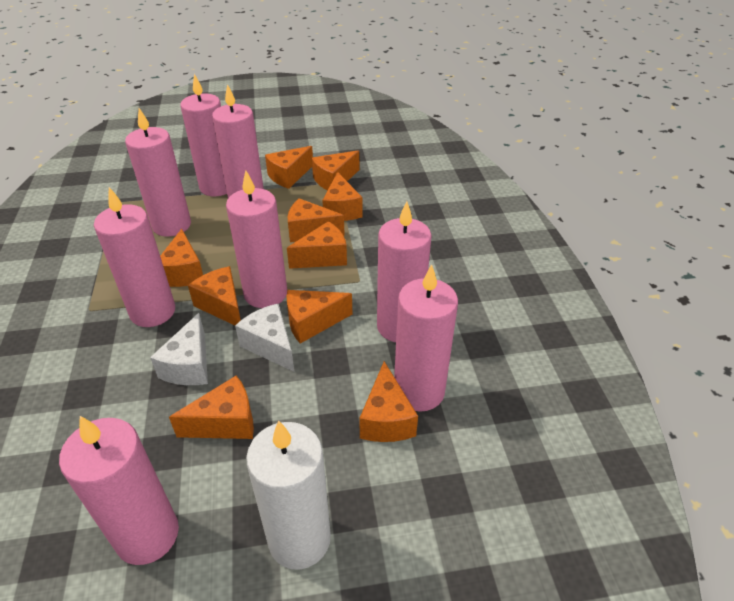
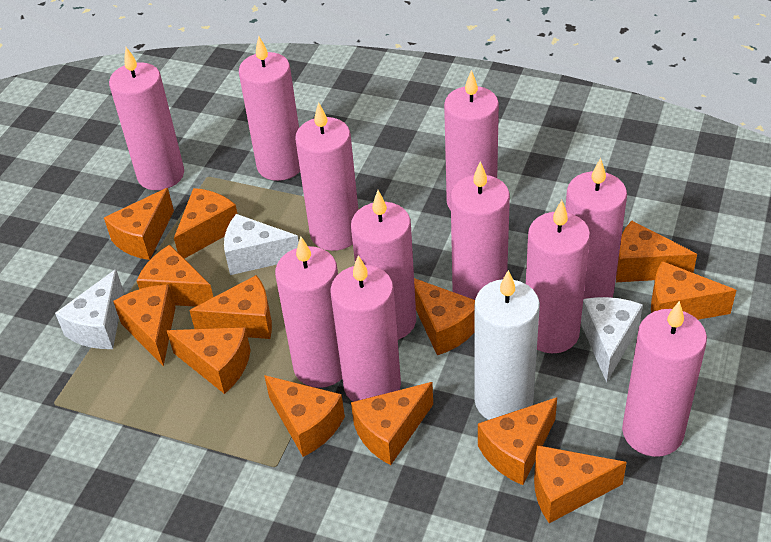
orange cheese: 10 -> 13
pink candle: 8 -> 11
white cheese: 2 -> 3

